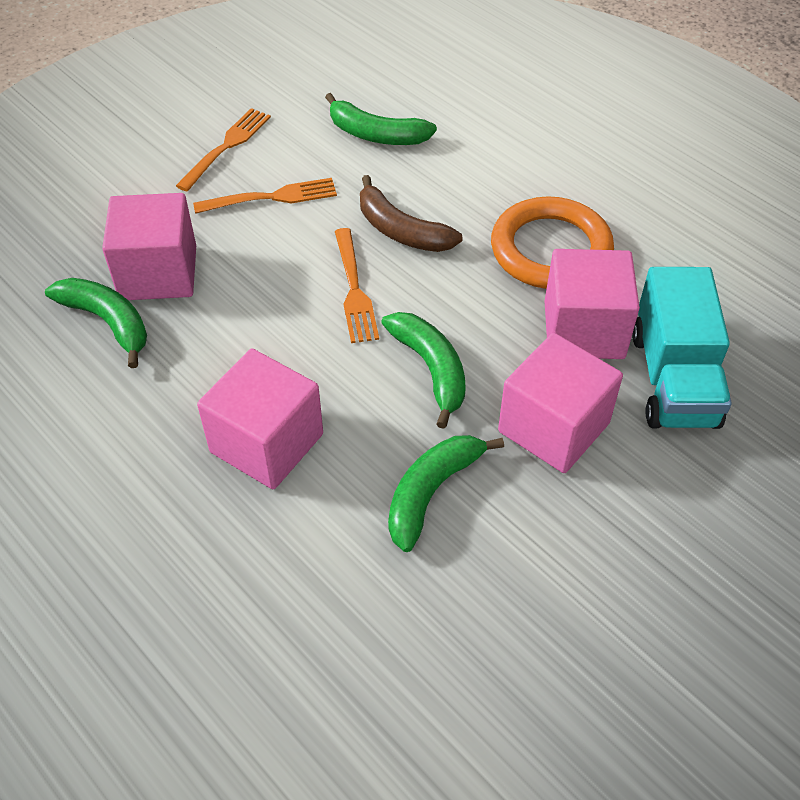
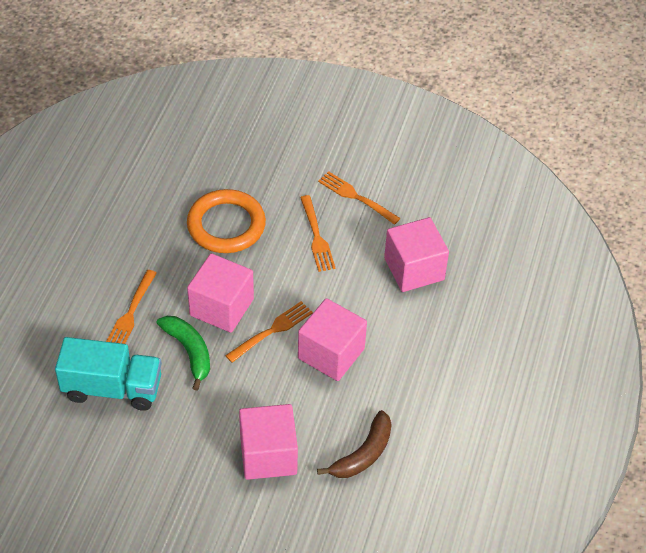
green banana: 4 -> 1
orange fork: 3 -> 4

